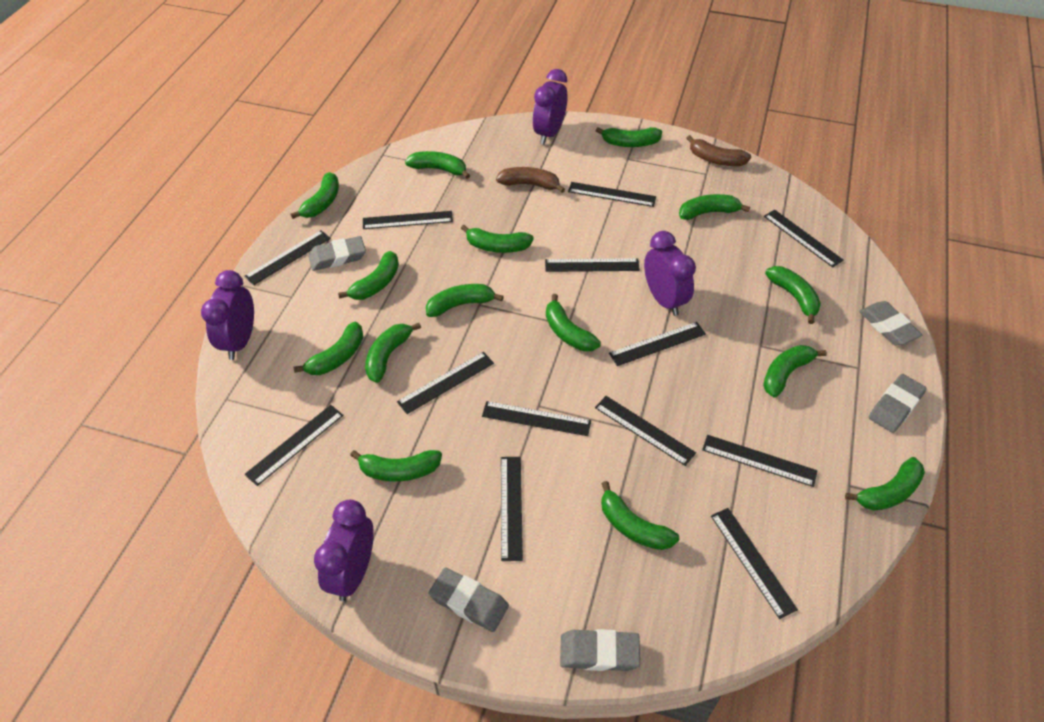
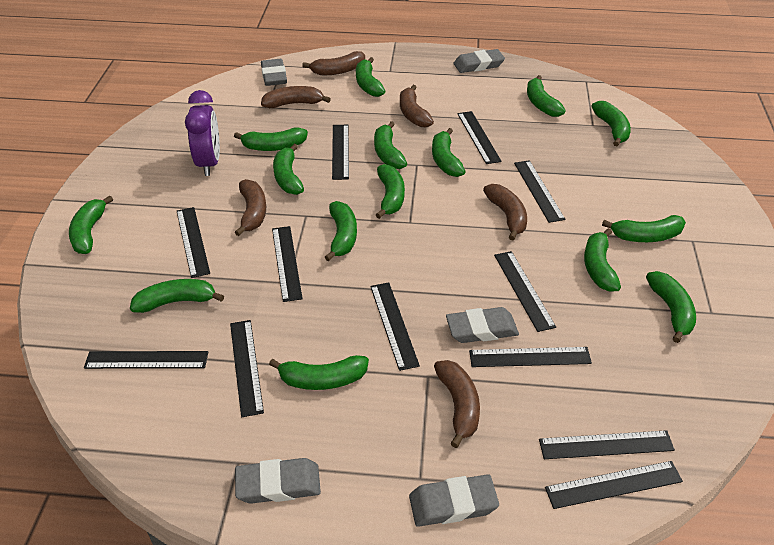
black ruler: 13 -> 12
brown banana: 2 -> 6
purple clock: 4 -> 1

